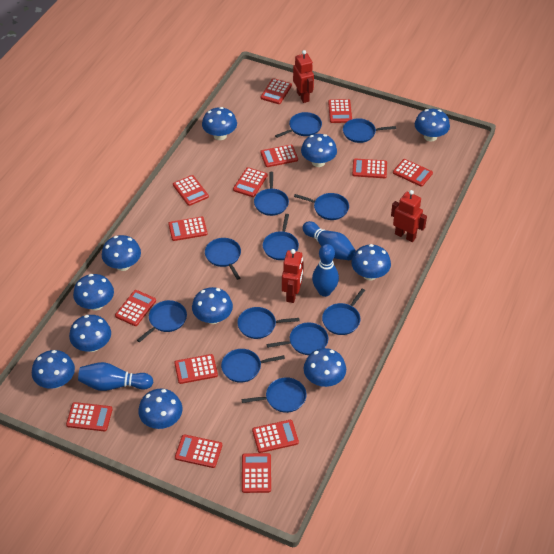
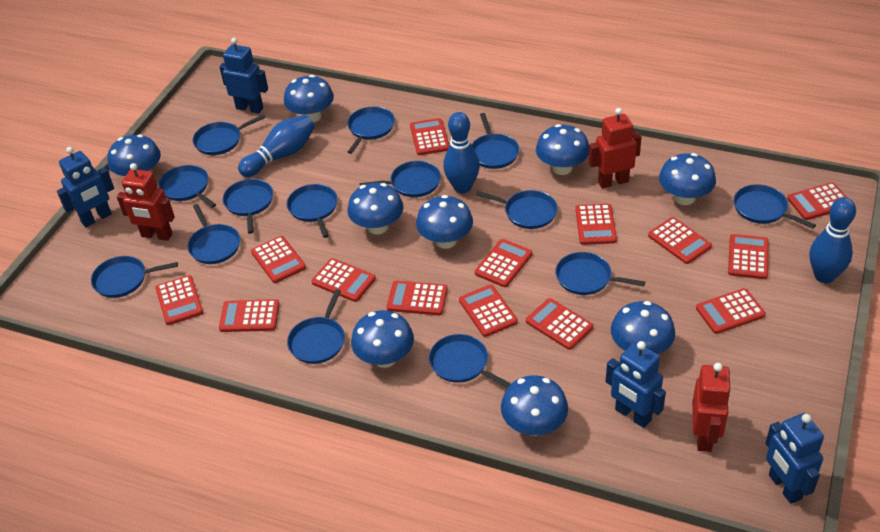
blue mushroom: 11 -> 9
blue pan: 12 -> 14
blue robot: 0 -> 4

